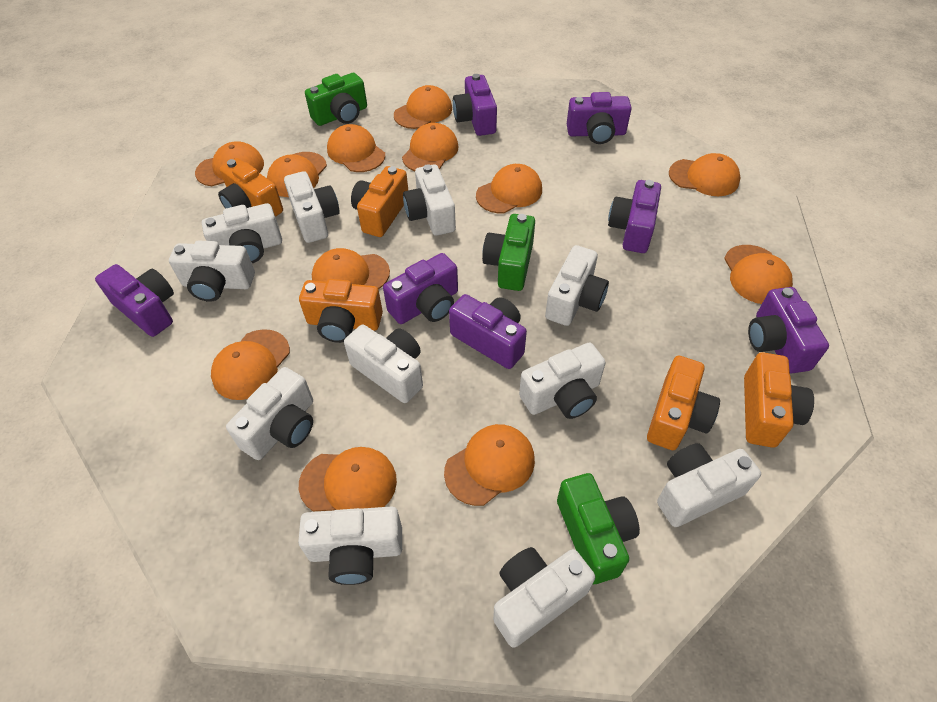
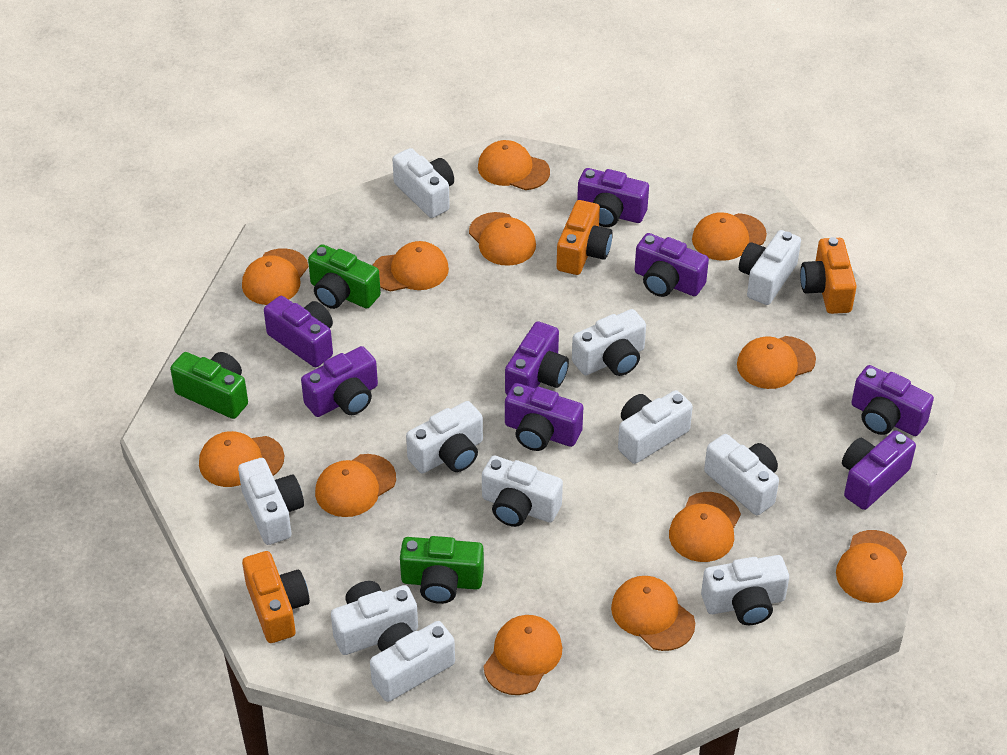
orange camera: 5 -> 3
purple camera: 7 -> 8

